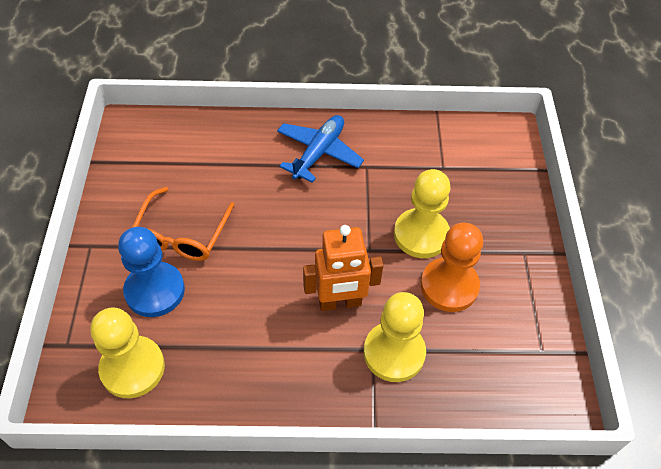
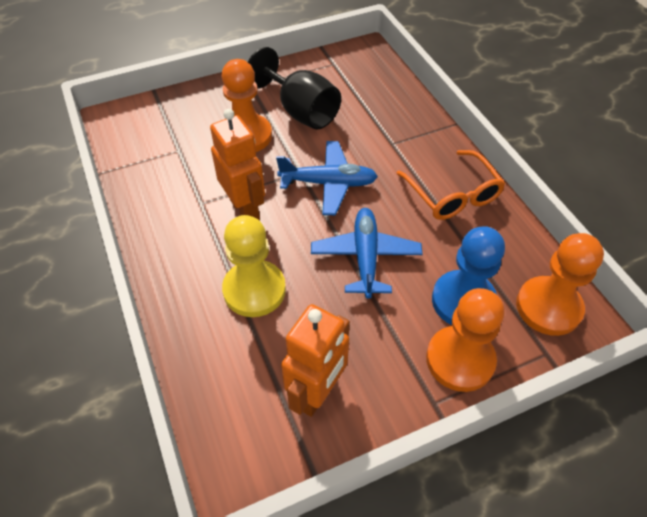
black goblet: 0 -> 1
blue plane: 1 -> 2
orange pawn: 1 -> 3
orange robot: 1 -> 2
yellow pawn: 3 -> 1

